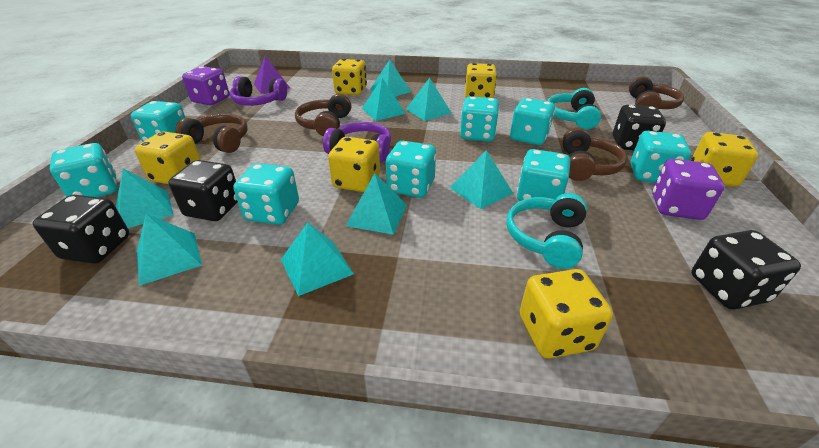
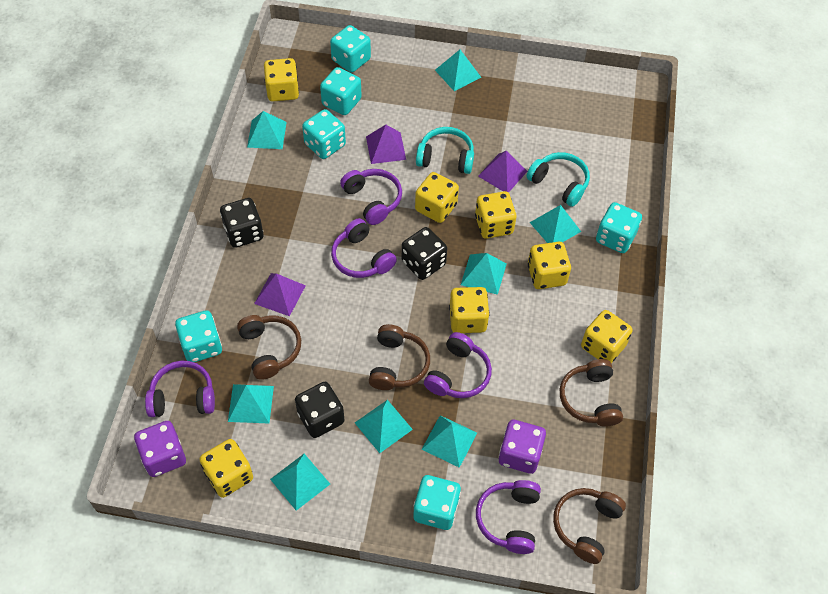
black dice: 4 -> 3
purple headphones: 2 -> 5
purple pyramid: 1 -> 3
turquoise dice: 8 -> 6
yellow dice: 6 -> 7

